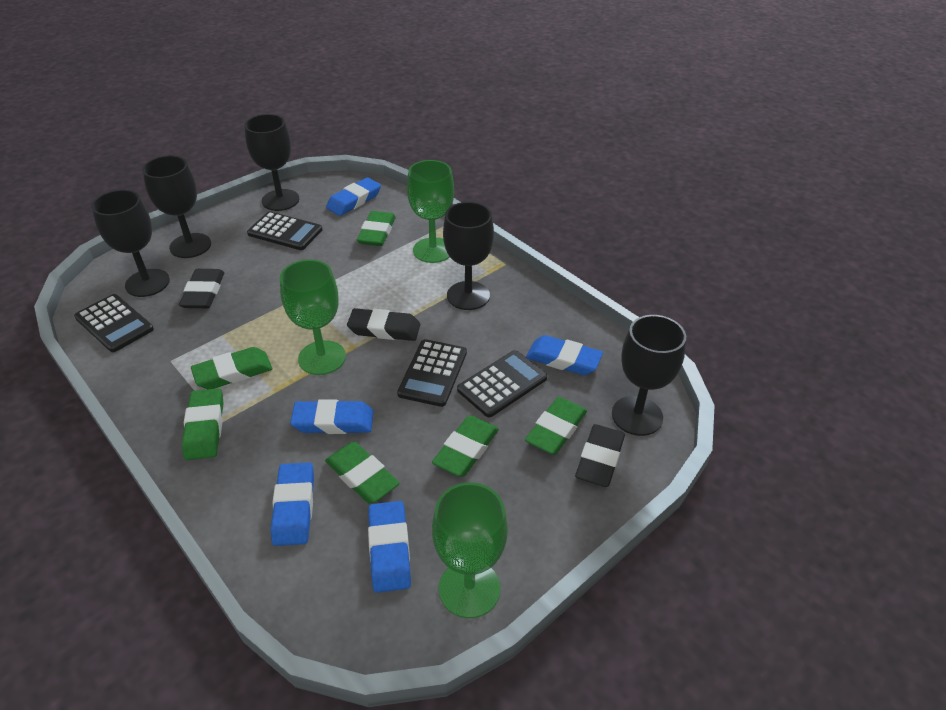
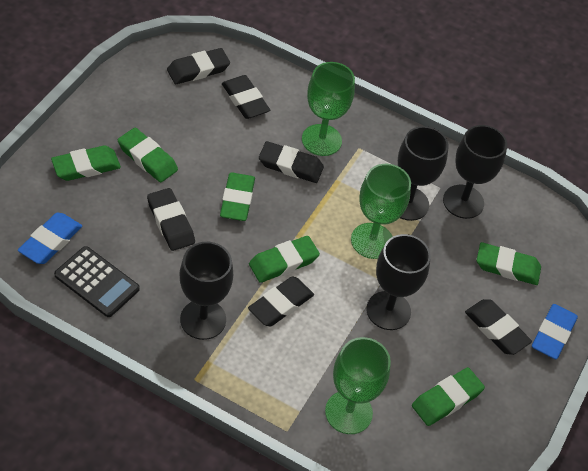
black calculator: 4 -> 1
black eraser: 3 -> 6
black goblet: 5 -> 4
blue eraser: 5 -> 2

